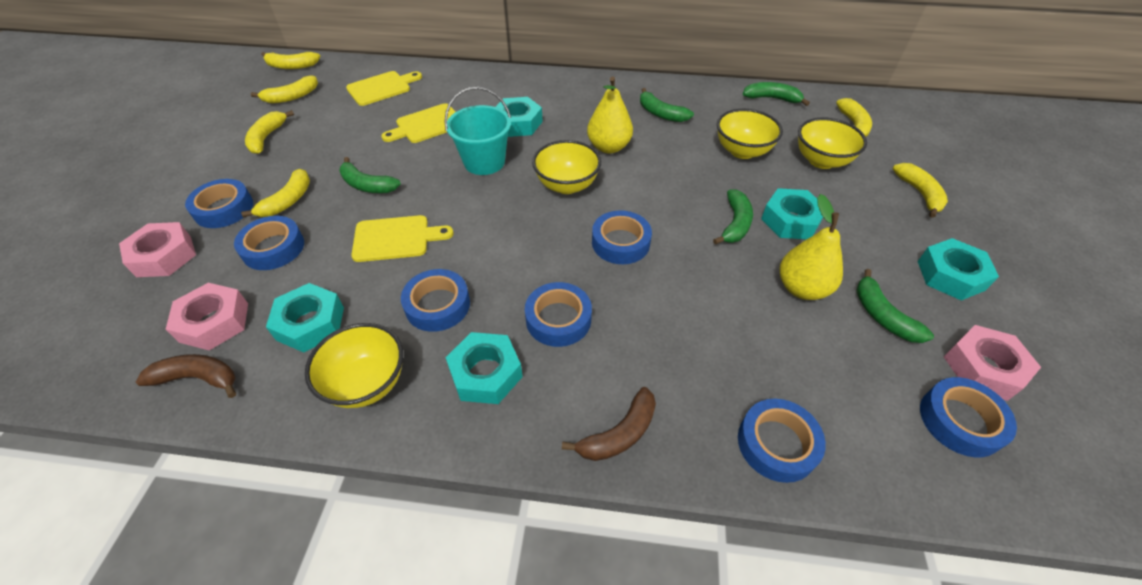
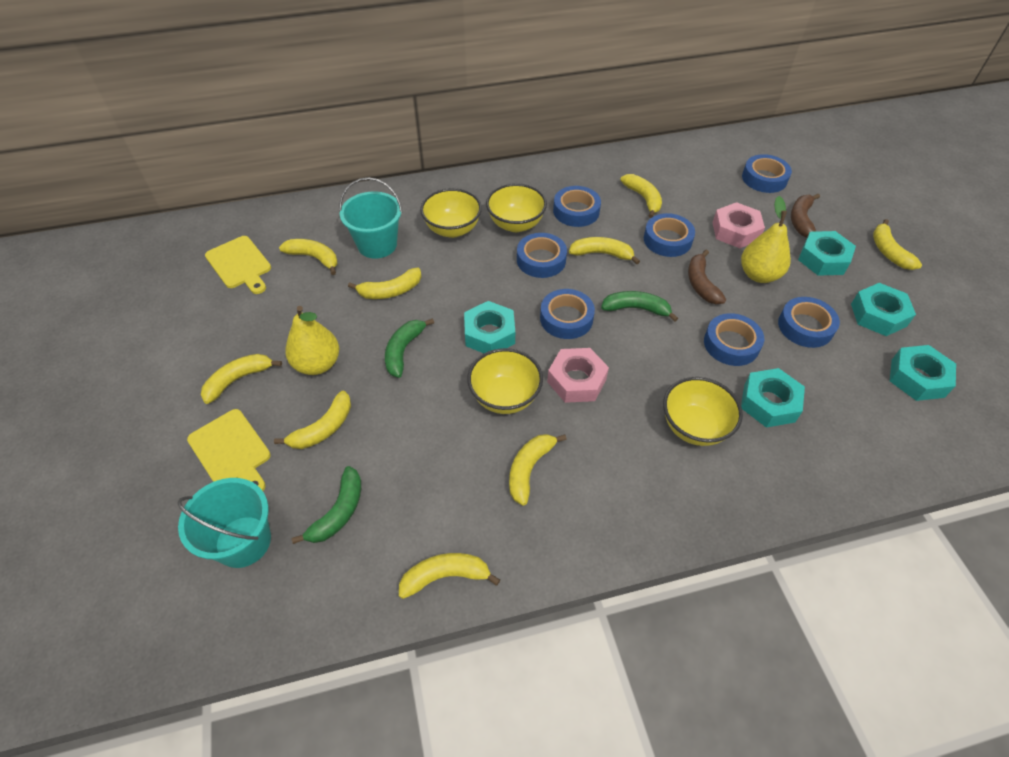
green banana: 5 -> 3
pink nut: 3 -> 2
turquoise bucket: 1 -> 2
yellow banana: 6 -> 9
yellow cutting board: 3 -> 2

